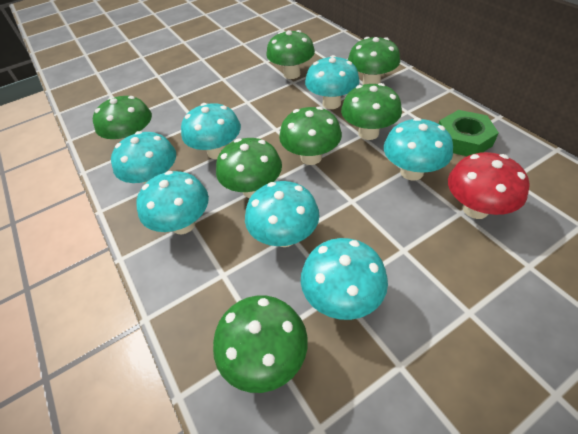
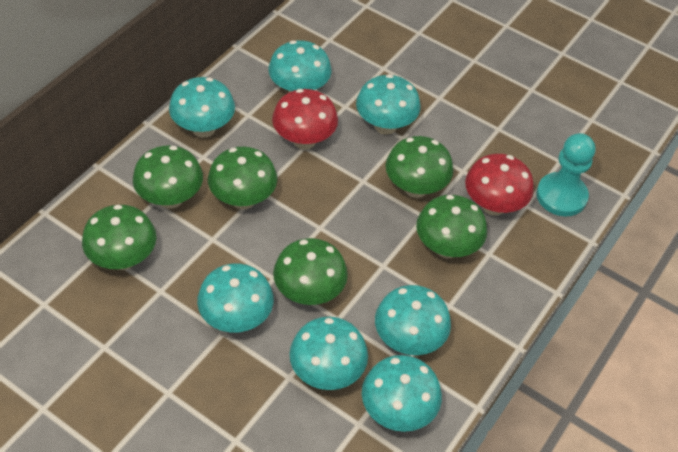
green mushroom: 7 -> 6
green nut: 1 -> 0
red mushroom: 1 -> 2
turquoise pawn: 0 -> 1

